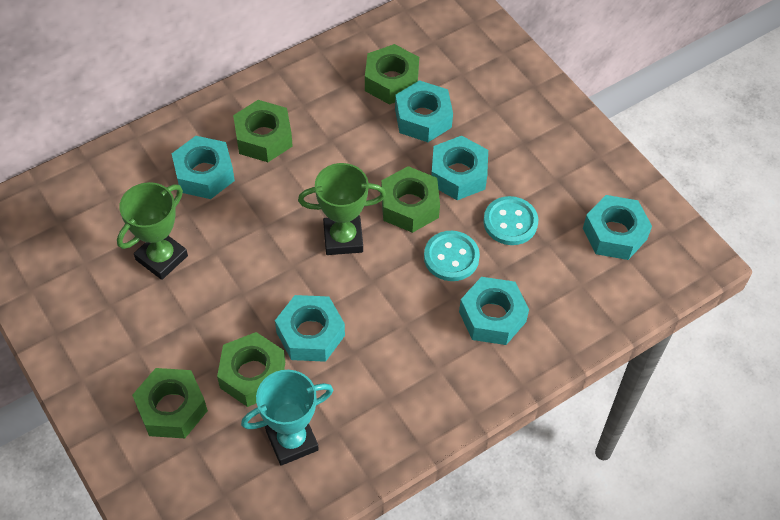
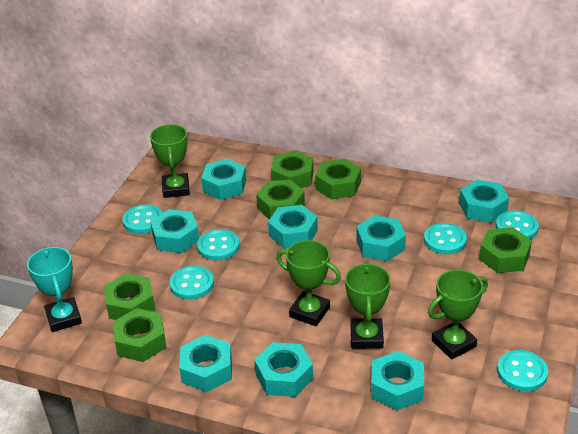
green nut: 5 -> 6
green trophy: 2 -> 4
turquoise button: 2 -> 6
turquoise nut: 6 -> 8

